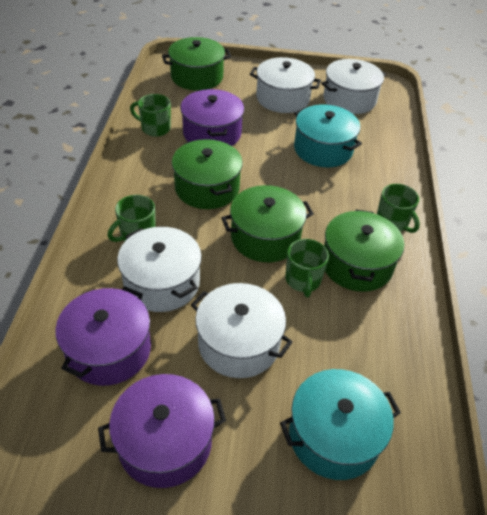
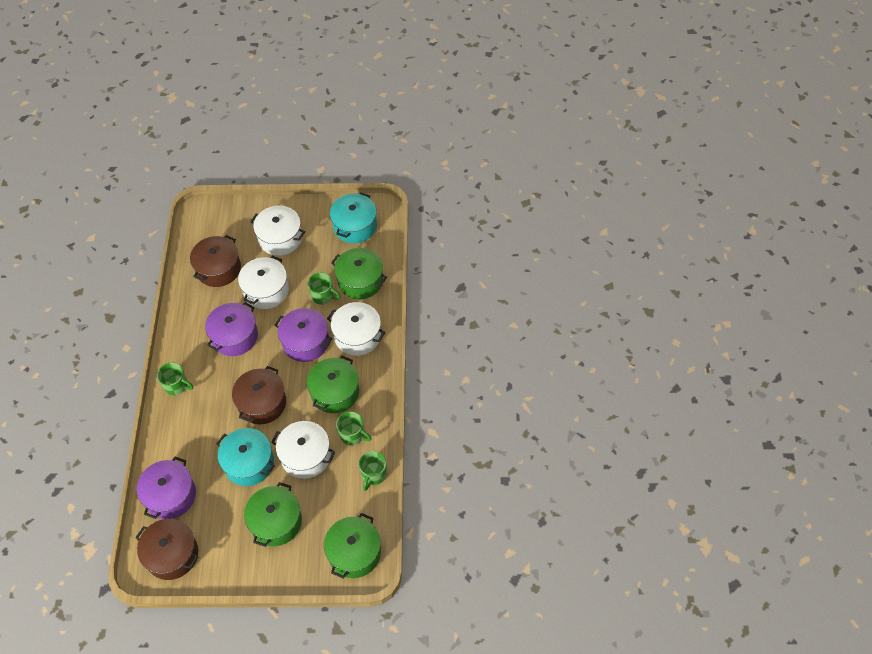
brown pot: 0 -> 3

